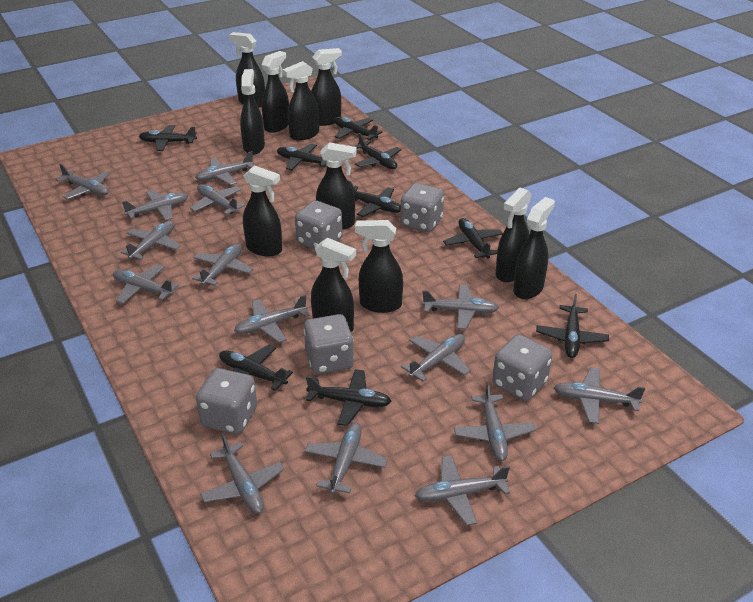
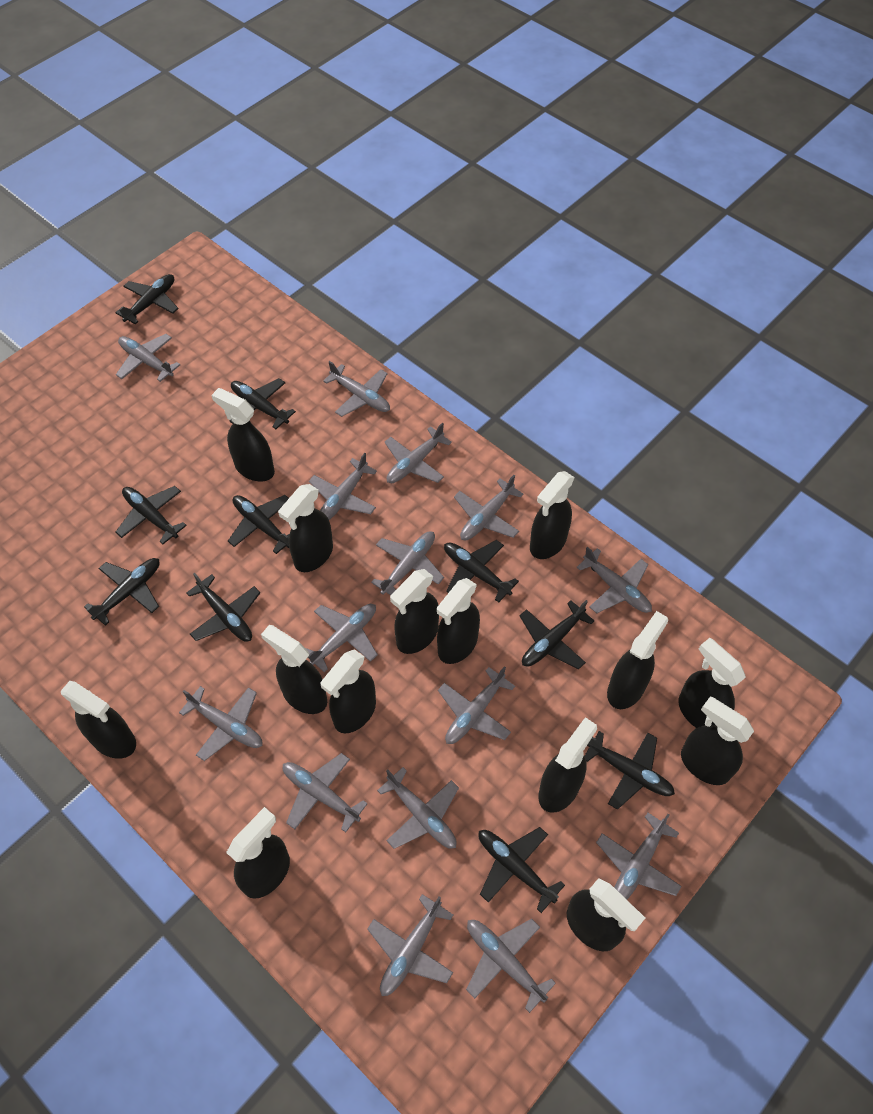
black plane: 9 -> 10
black spray bottle: 11 -> 14
grey dice: 5 -> 0

